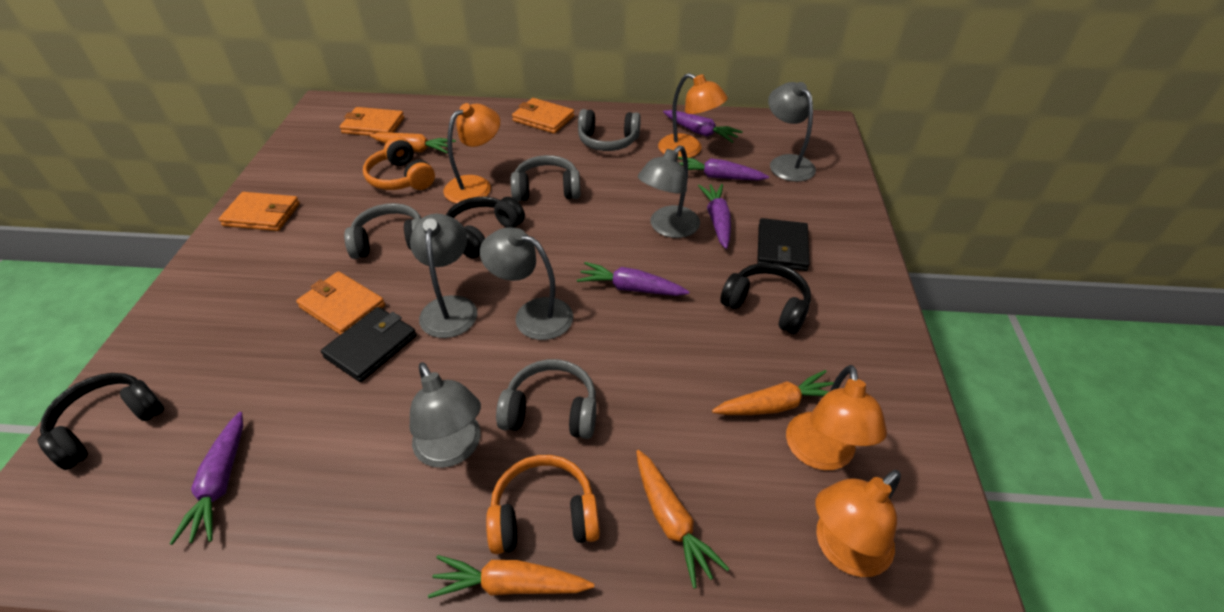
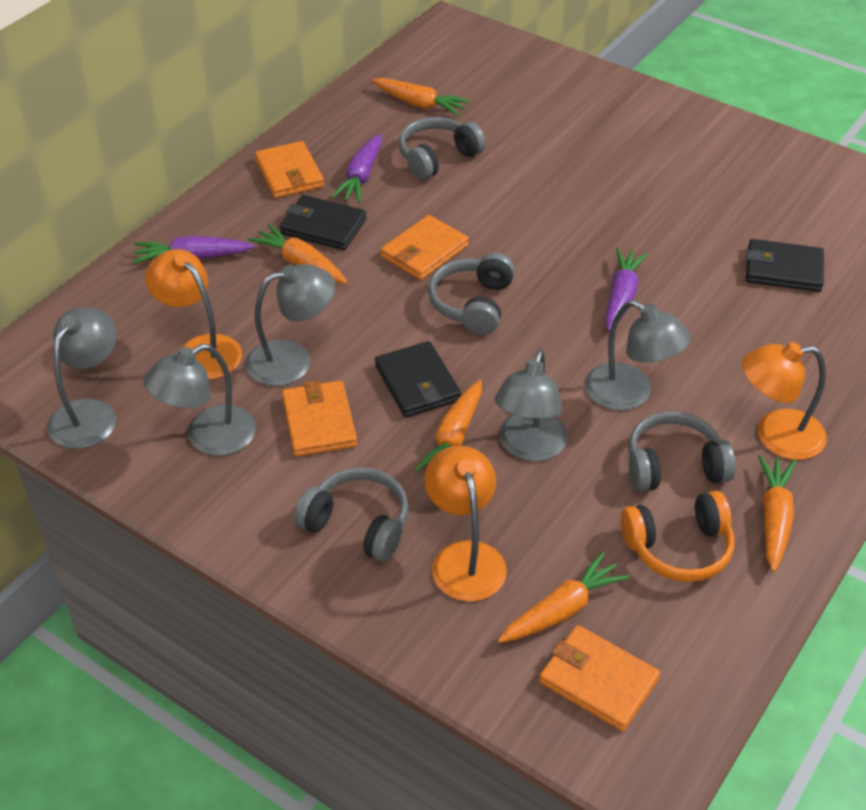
black headphones: 3 -> 0
black wallet: 2 -> 3
orange carrot: 4 -> 5
orange headphones: 2 -> 1
orange lamp: 4 -> 3
purple carrot: 5 -> 3

